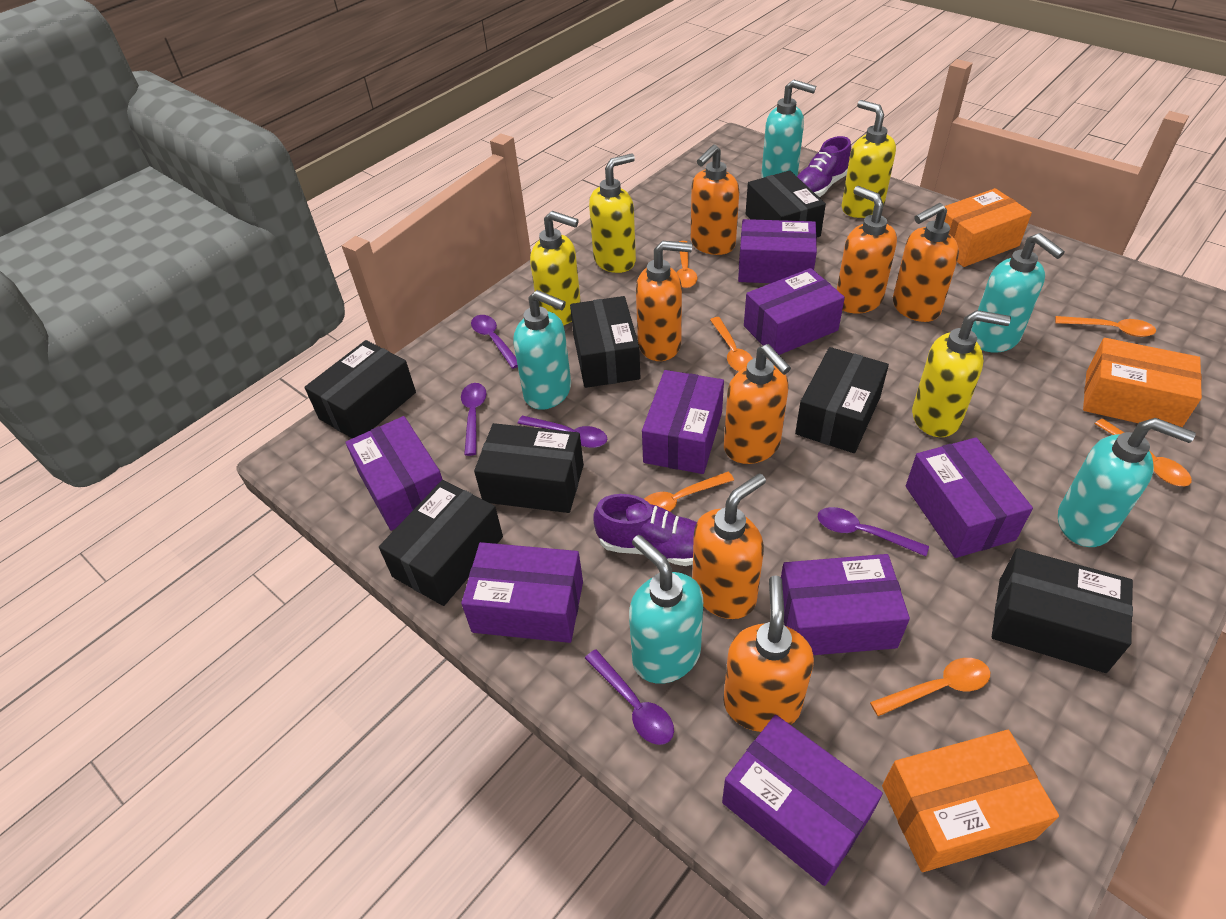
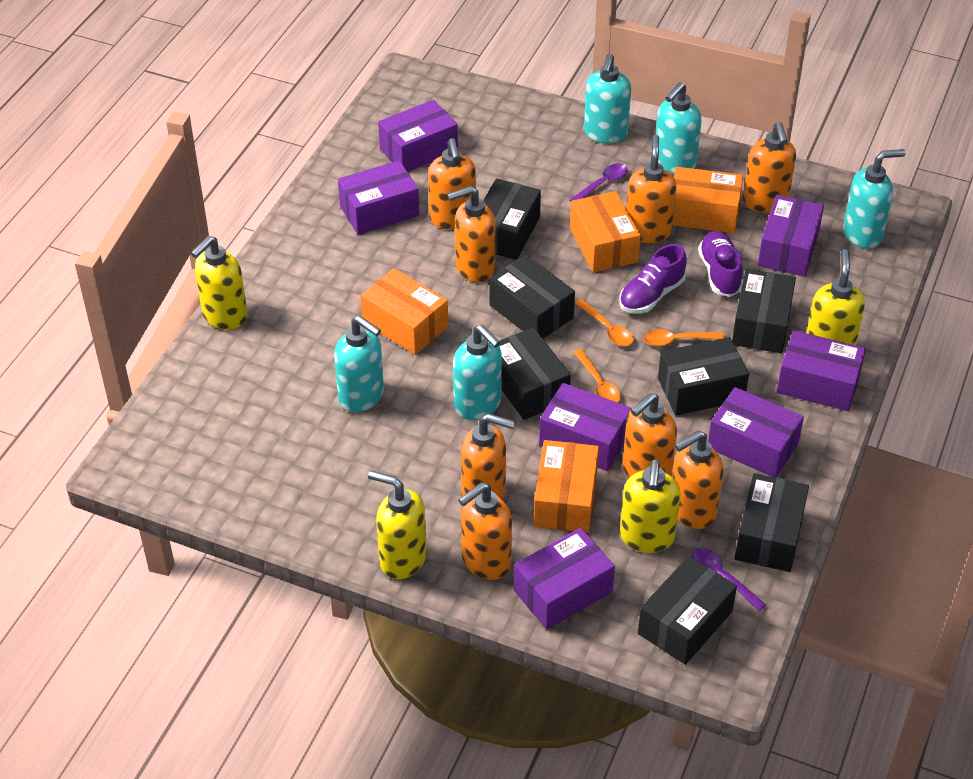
orange box: 3 -> 4
orange soap dispenser: 7 -> 8
orange spoon: 6 -> 3
purple box: 8 -> 7
purple spoon: 5 -> 2

